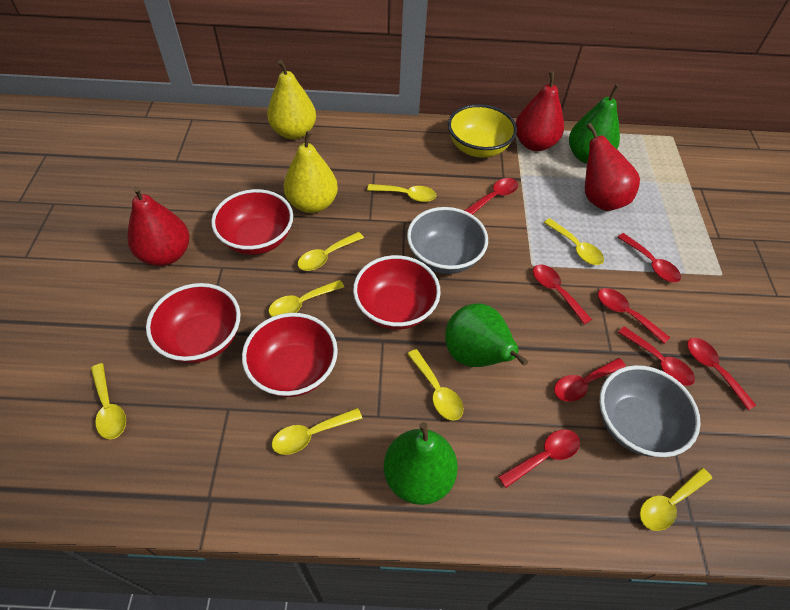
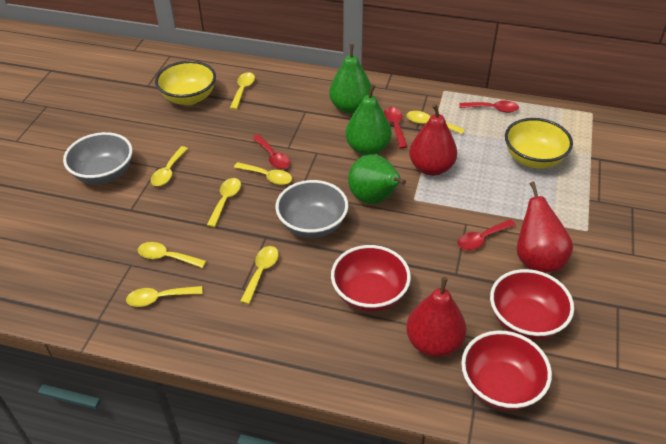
red bowl: 4 -> 3
red spoon: 8 -> 4
yellow bowl: 1 -> 2
yellow pear: 2 -> 0

